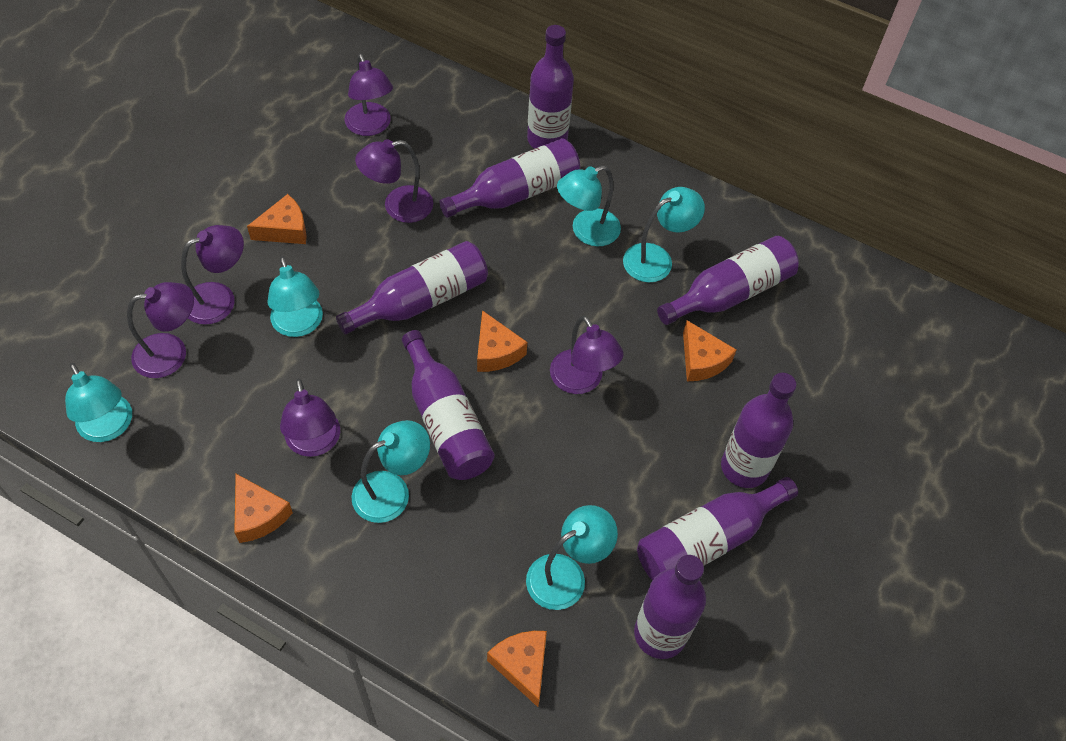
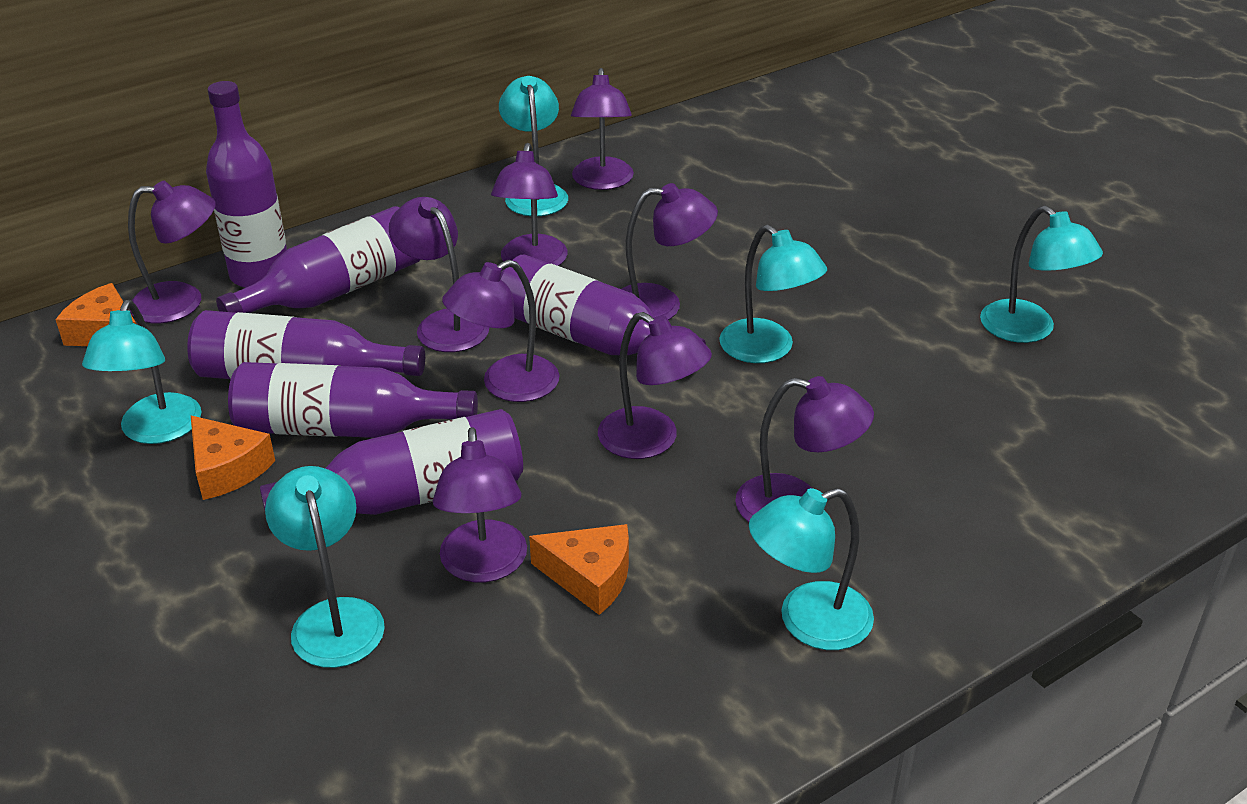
orange cheese: 5 -> 3
purple bottle: 8 -> 6
purple lamp: 6 -> 9

